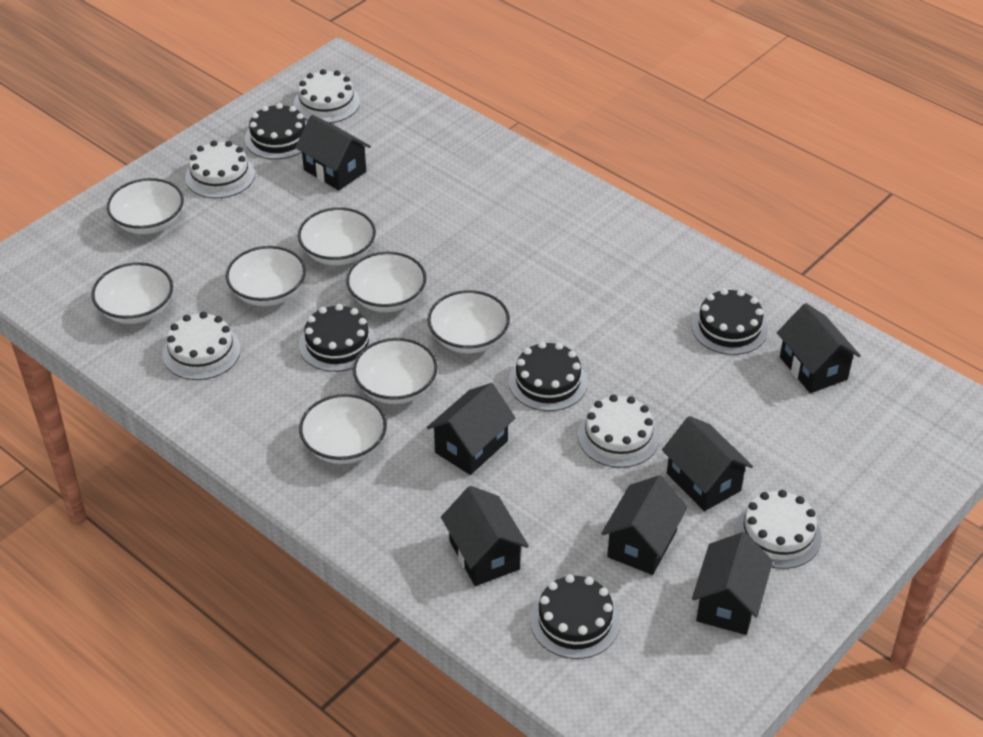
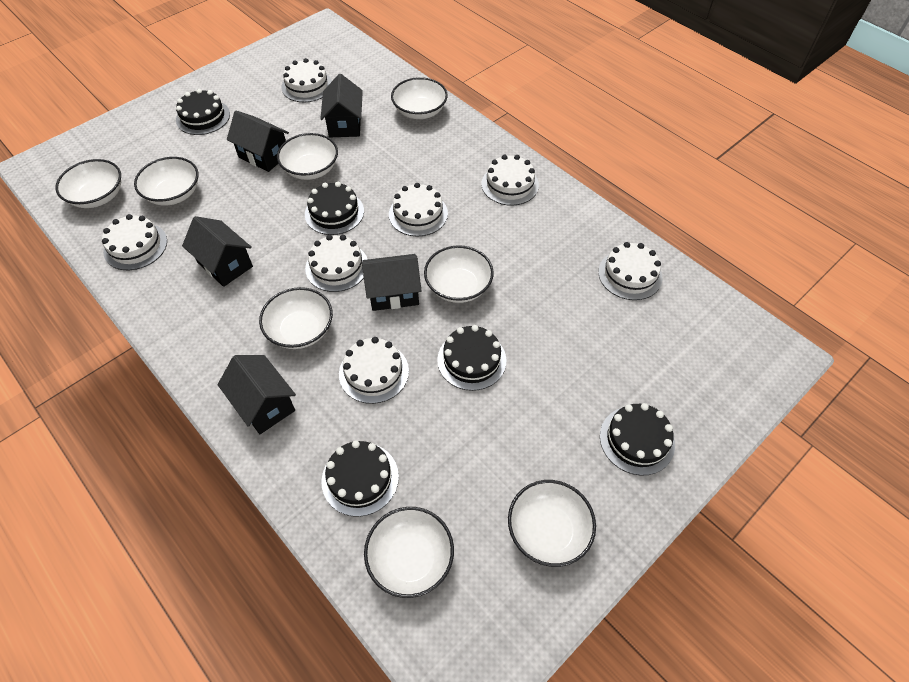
black house: 7 -> 5
white cake: 5 -> 7

